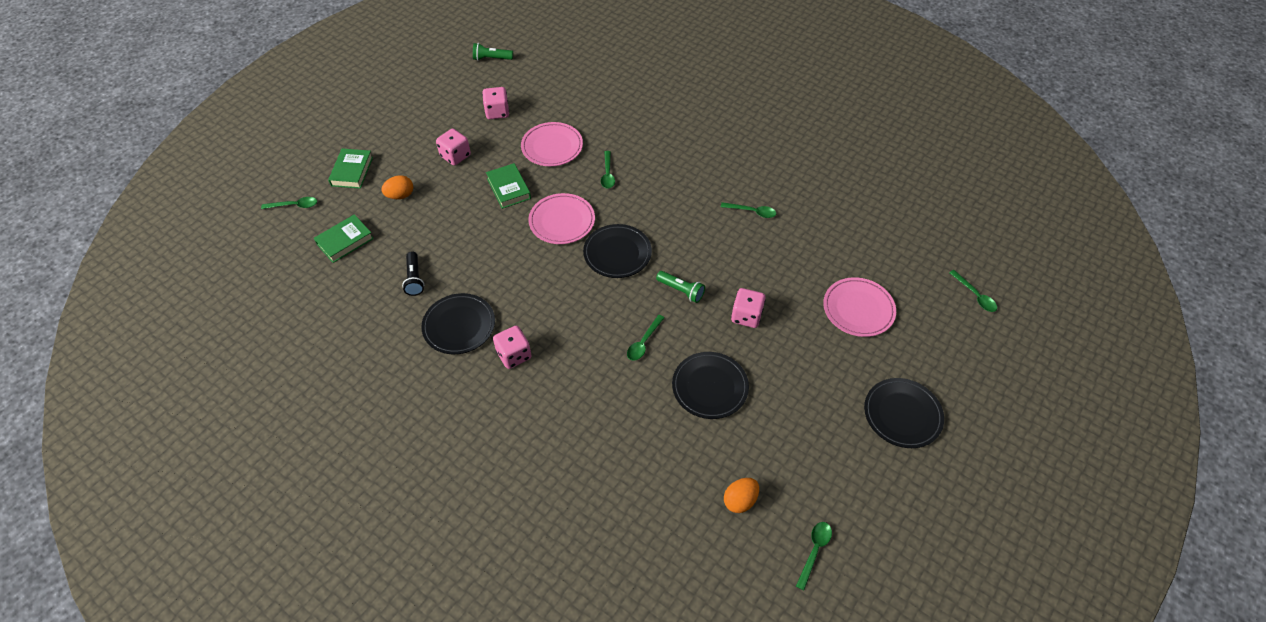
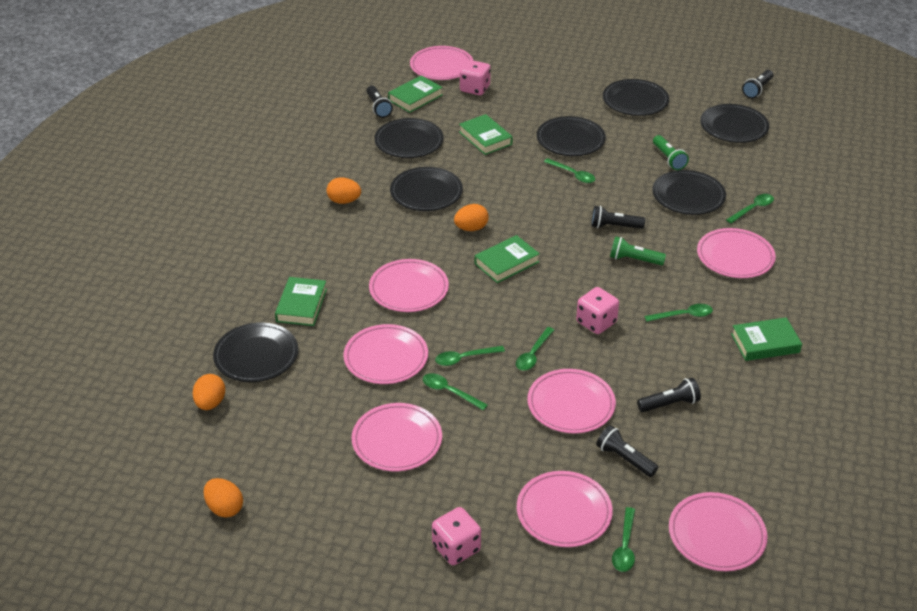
black flashlight: 1 -> 5
black plate: 4 -> 7
green book: 3 -> 5
green spoon: 6 -> 7
orange egg: 2 -> 4
pink dice: 4 -> 3
pink plate: 3 -> 8

